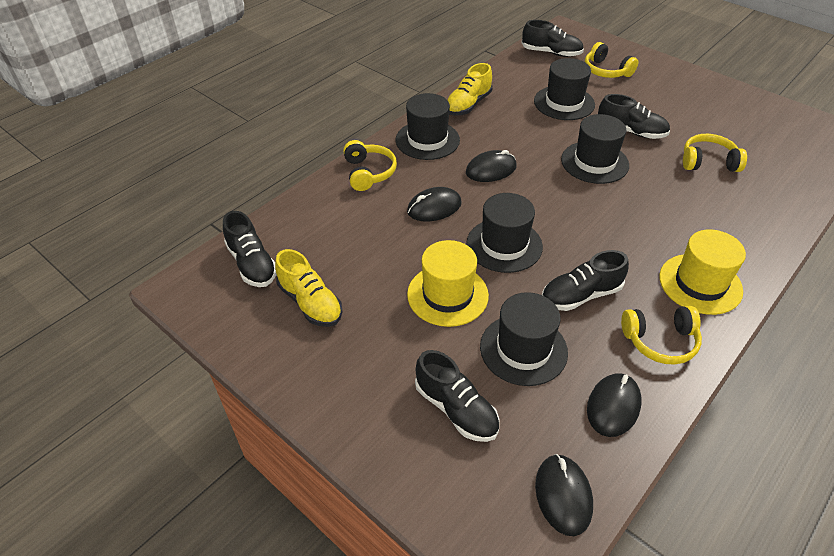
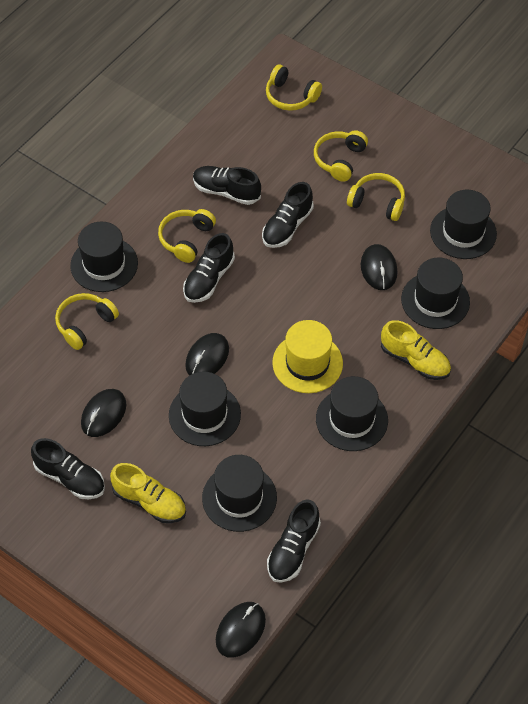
black hat: 5 -> 6
yellow hat: 2 -> 1
yellow headphones: 4 -> 5

